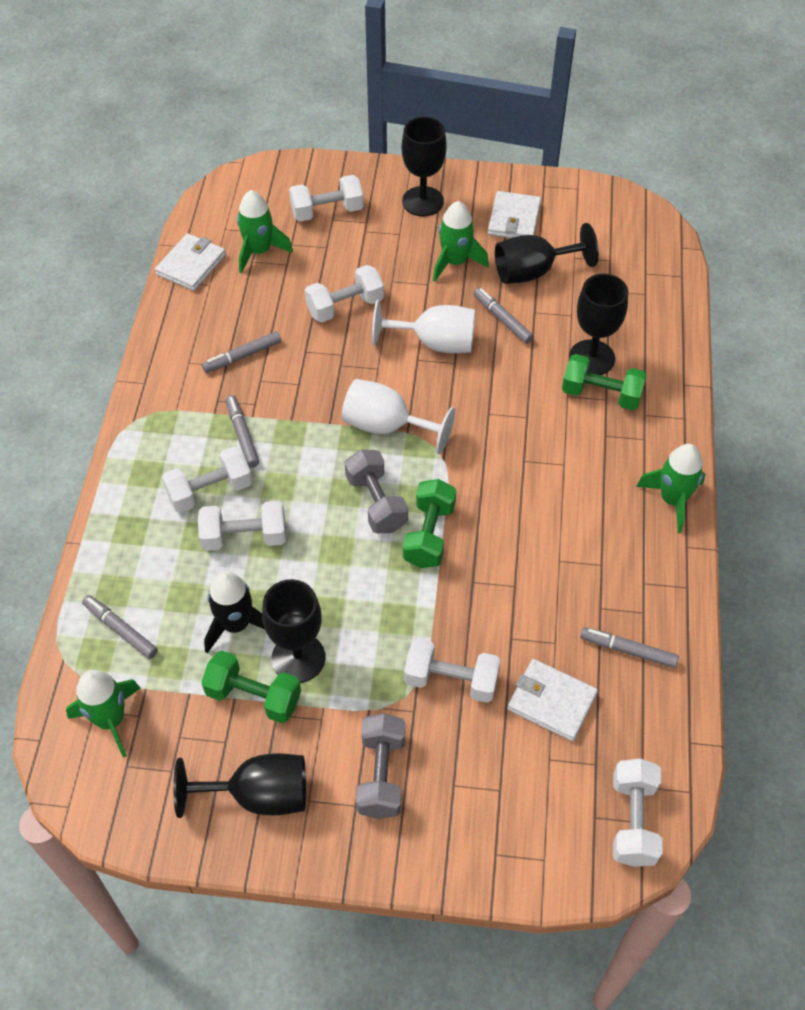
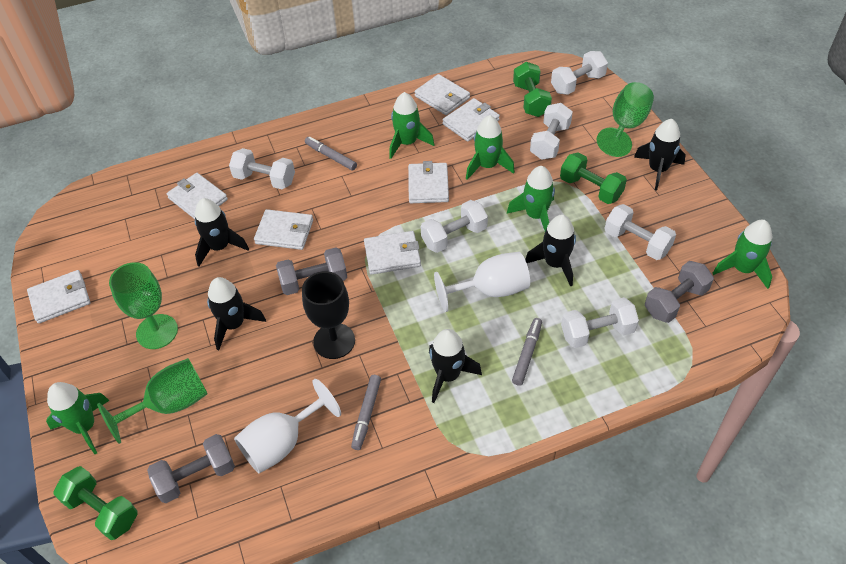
black goblet: 5 -> 1
black rocket: 1 -> 5
green goblet: 0 -> 3
green rocket: 4 -> 5
grey dumbbell: 2 -> 3
grey marker: 5 -> 3
white wallet: 3 -> 7

